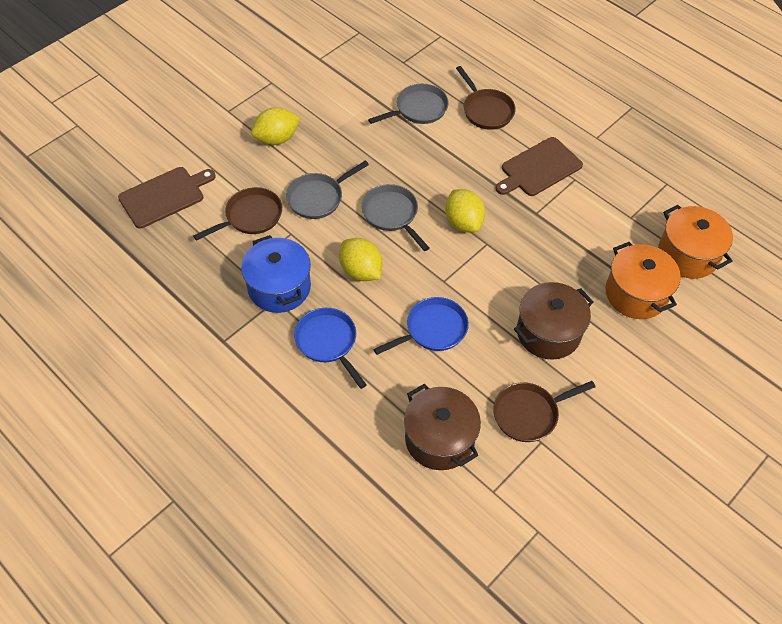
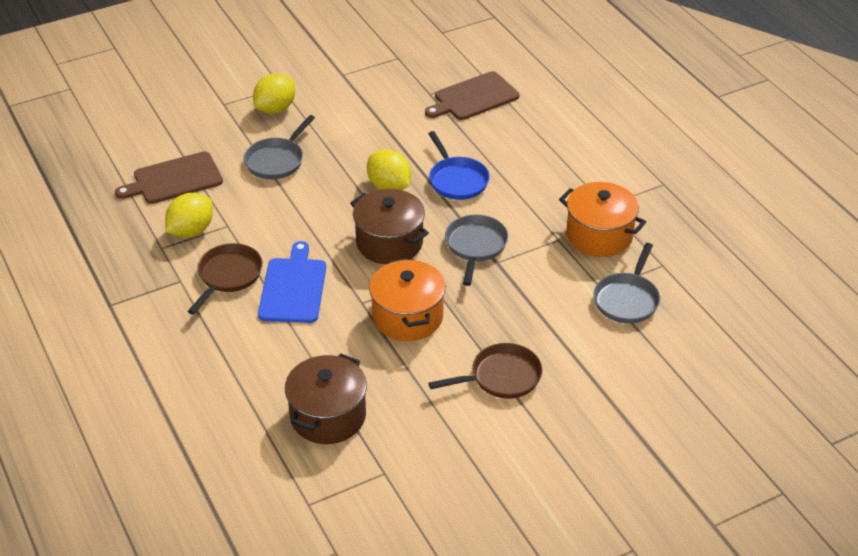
blue cutting board: 0 -> 1
blue pan: 2 -> 1
blue pot: 1 -> 0
brown pan: 3 -> 2

